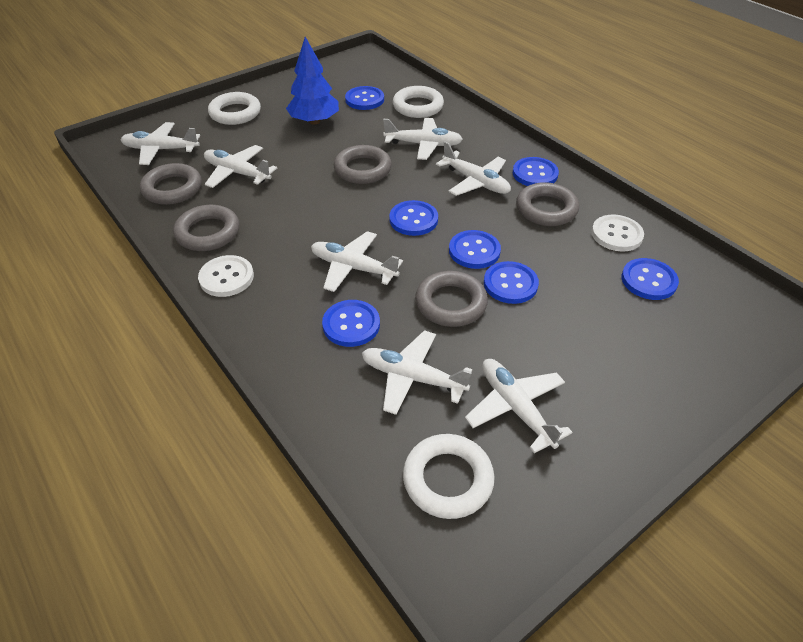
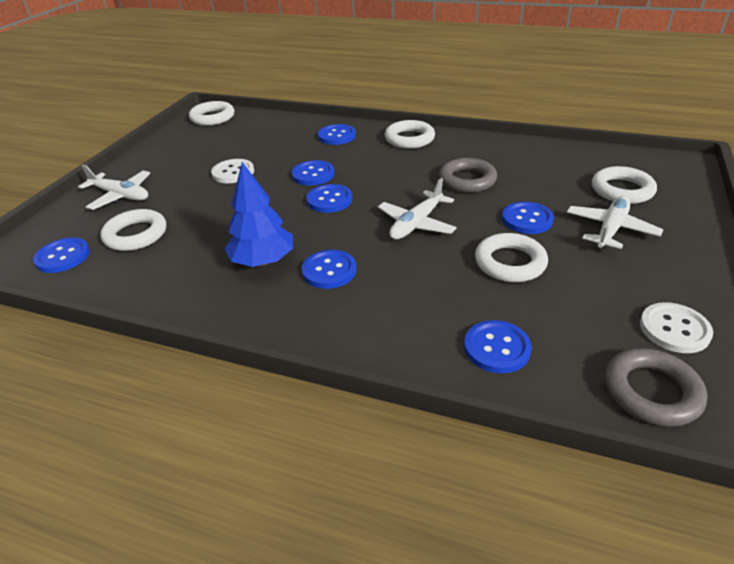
grey ring: 5 -> 2
white plane: 7 -> 3
white ring: 3 -> 5

